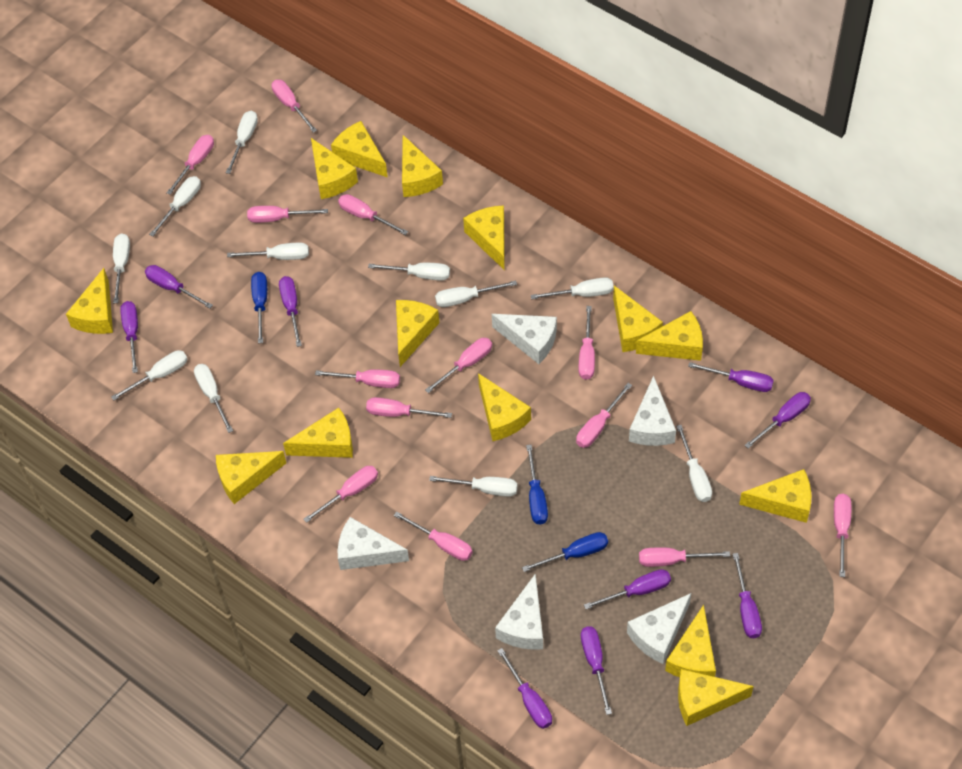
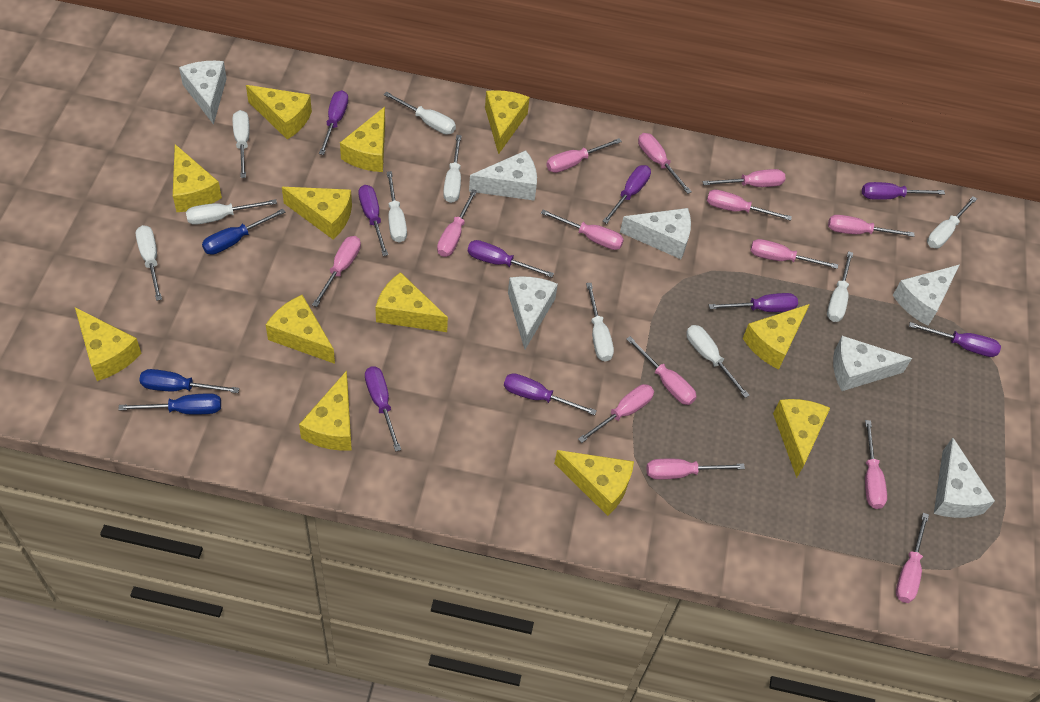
pink screwdriver: 13 -> 14
white cheese: 5 -> 7
white screwdriver: 11 -> 10
yellow cheese: 14 -> 12

